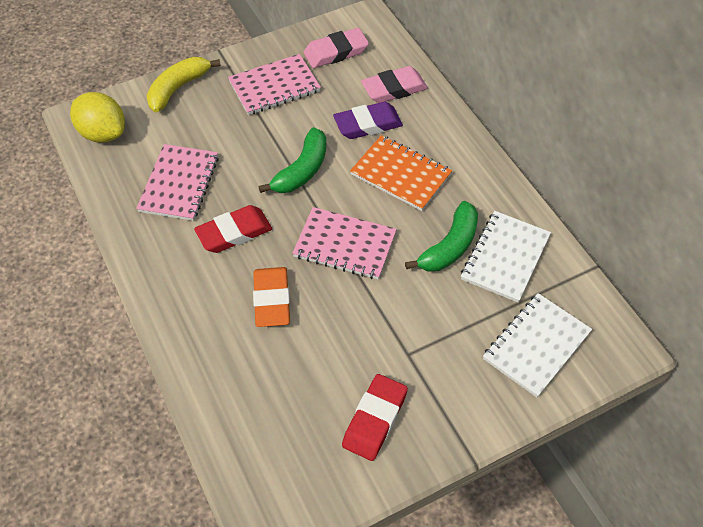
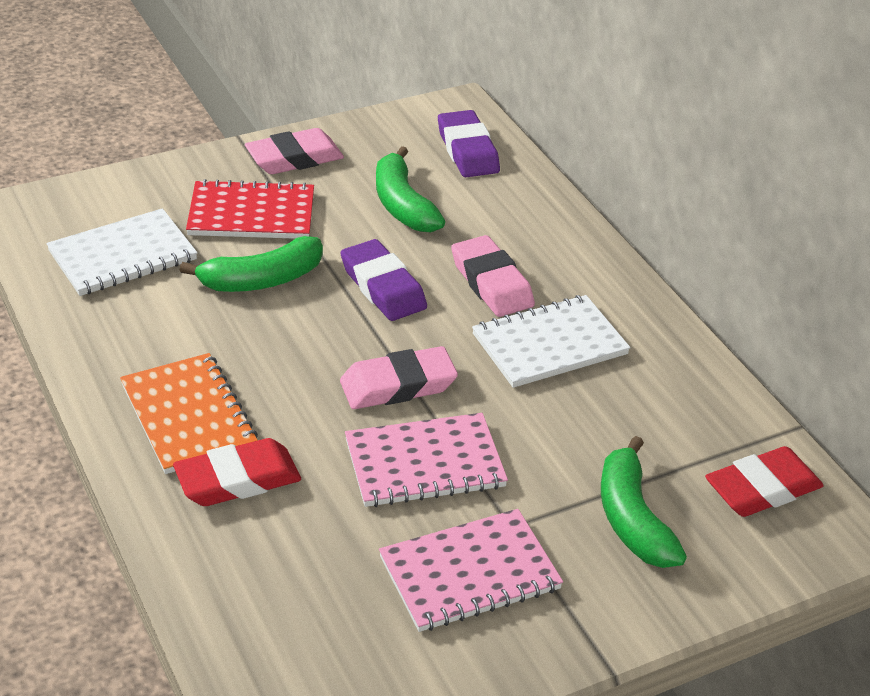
green banana: 2 -> 3
orange eraser: 1 -> 0
pink eraser: 2 -> 3
pink notebook: 3 -> 2
purple eraser: 1 -> 2
red notebook: 0 -> 1
yellow banana: 1 -> 0
yellow lemon: 1 -> 0

